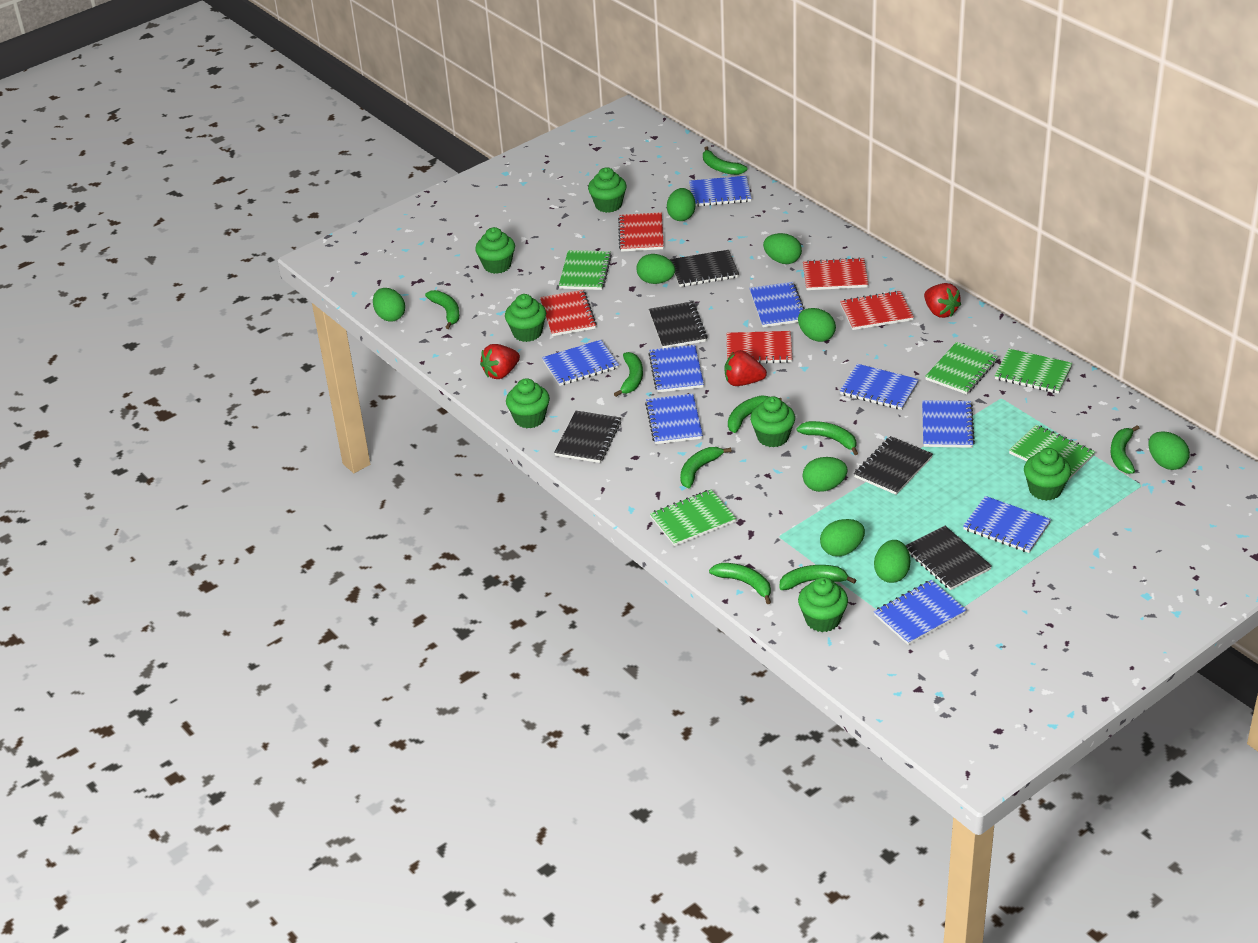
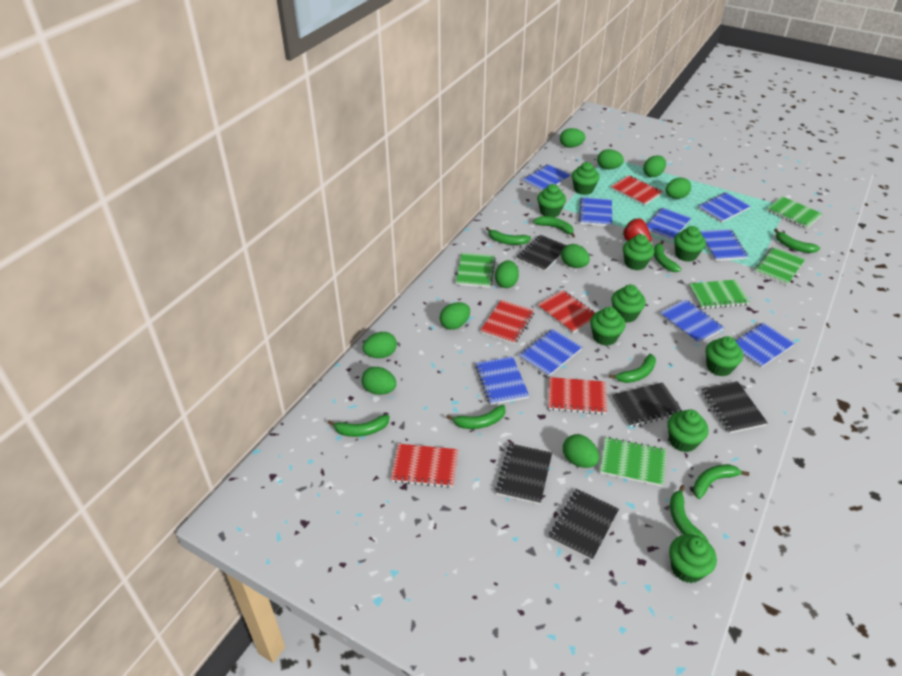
green cupcake: 7 -> 9
green egg: 9 -> 10
red strawberry: 3 -> 1

